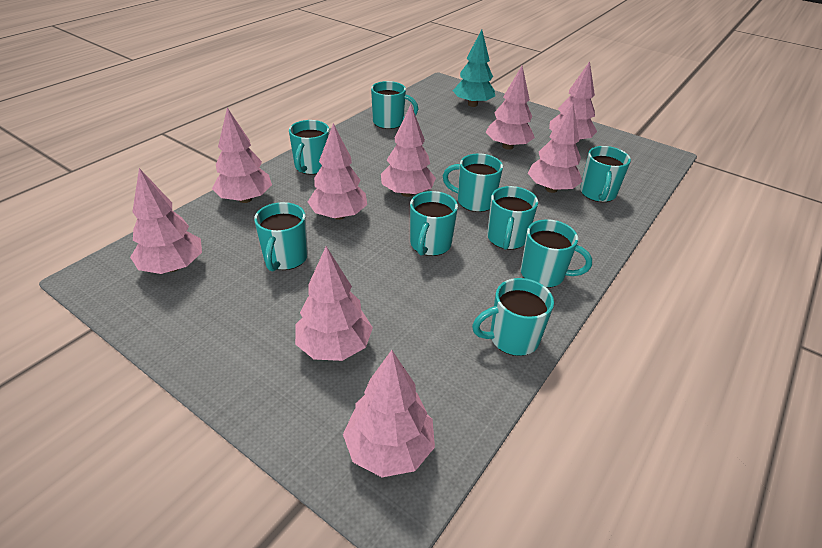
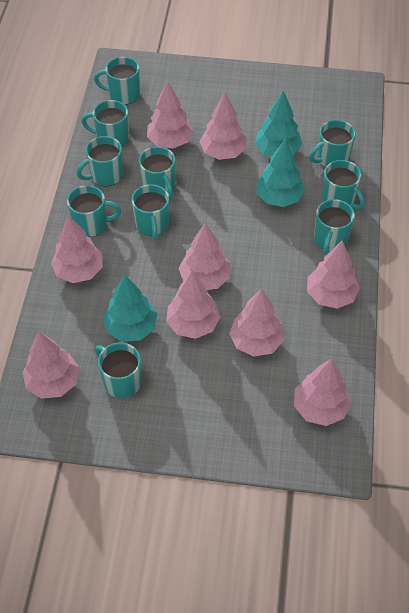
turquoise mug: 9 -> 10
turquoise tree: 1 -> 3

